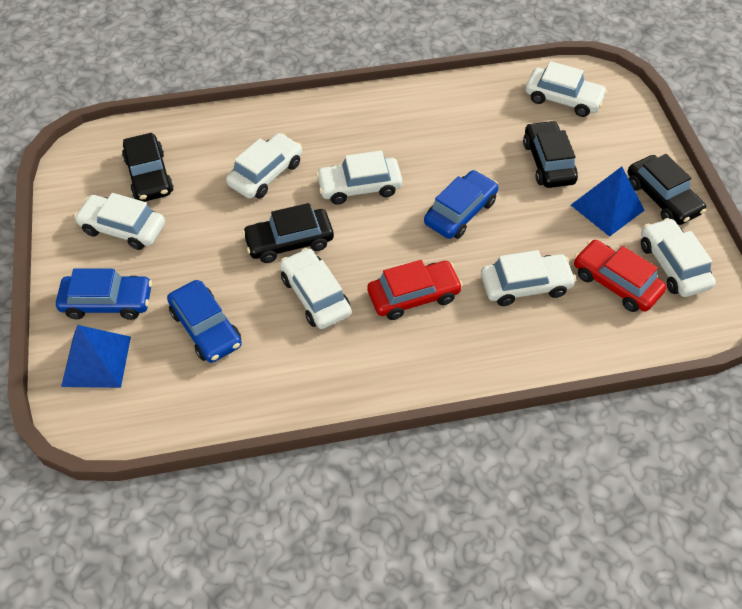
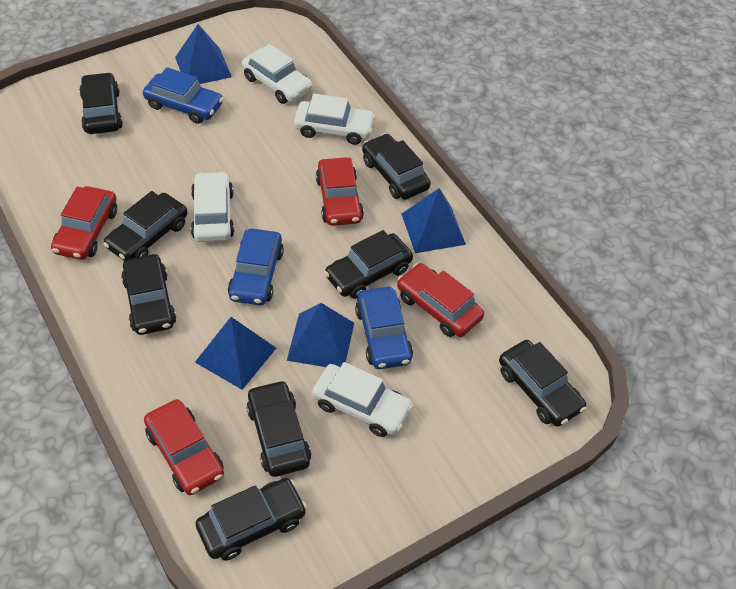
black car: 4 -> 8
blue pyramid: 2 -> 4
red car: 2 -> 4
white car: 7 -> 4

